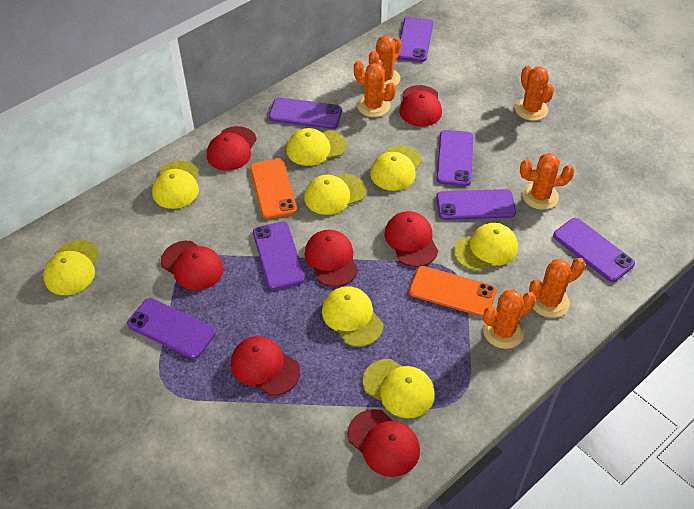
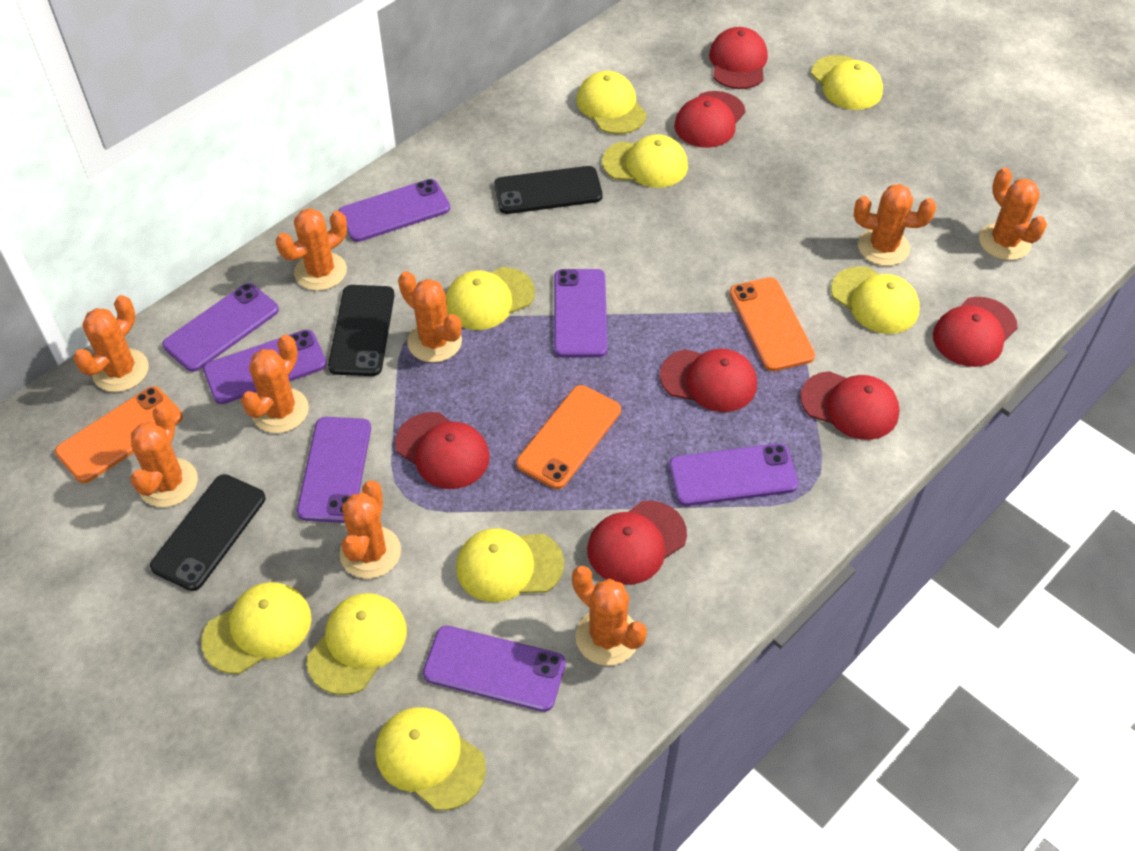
black phone: 0 -> 3
orange cactus: 6 -> 9
orange phone: 2 -> 3
yellow cap: 8 -> 9

